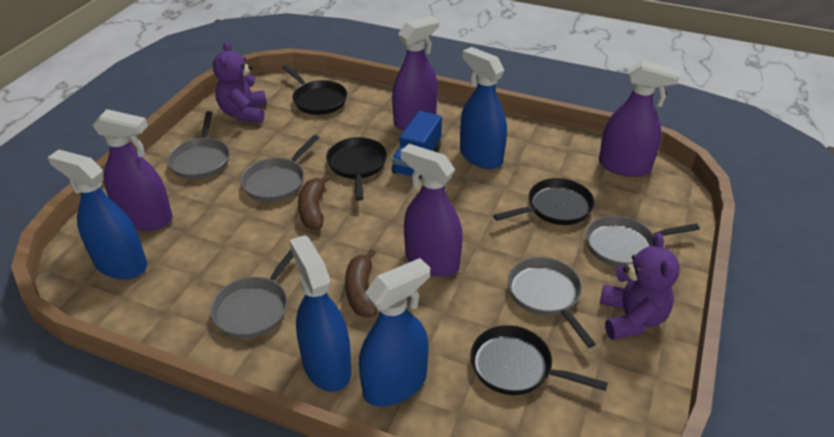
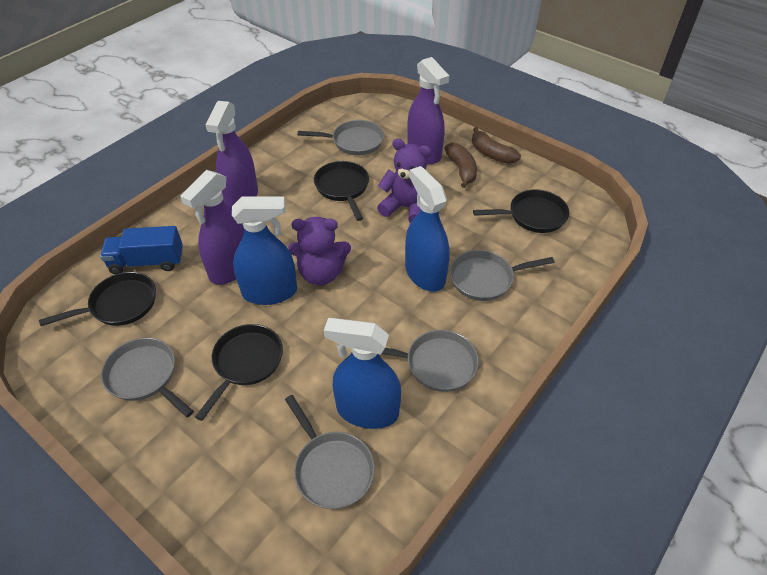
blue spray bottle: 4 -> 3
purple spray bottle: 4 -> 3

